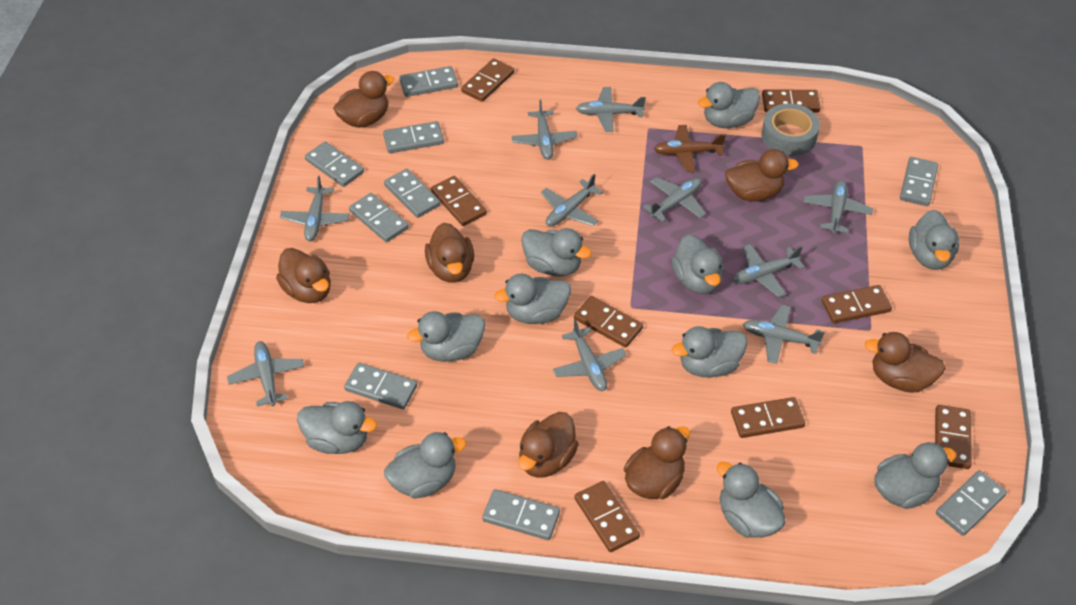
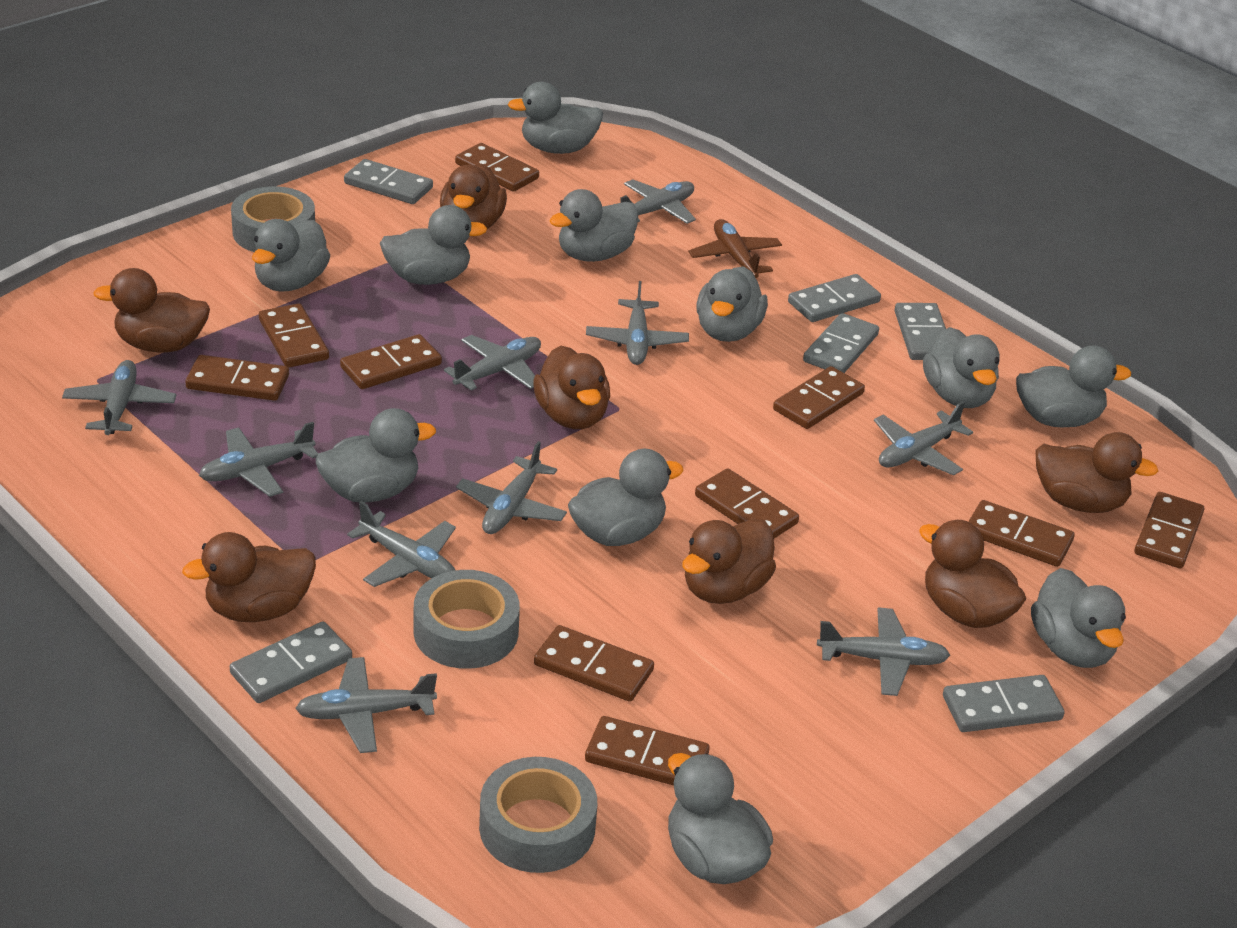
brown domino: 8 -> 10
grey domino: 9 -> 6
grey tape: 1 -> 3

